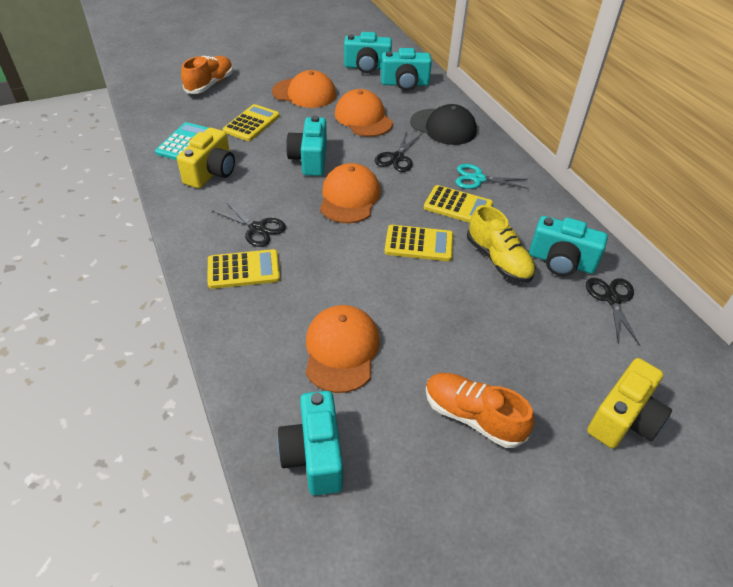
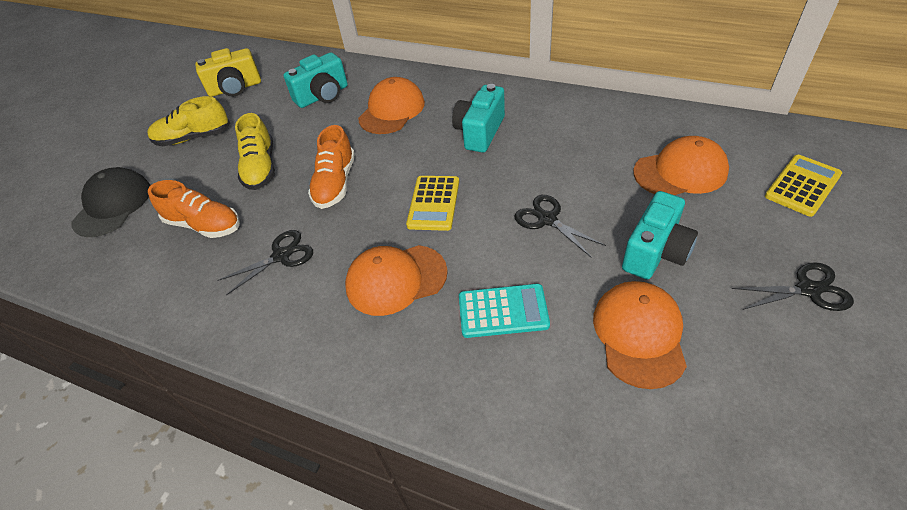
turquoise camera: 5 -> 3
turquoise scissors: 1 -> 0
yellow calculator: 4 -> 2
yellow camera: 2 -> 1
yellow shoe: 1 -> 2

